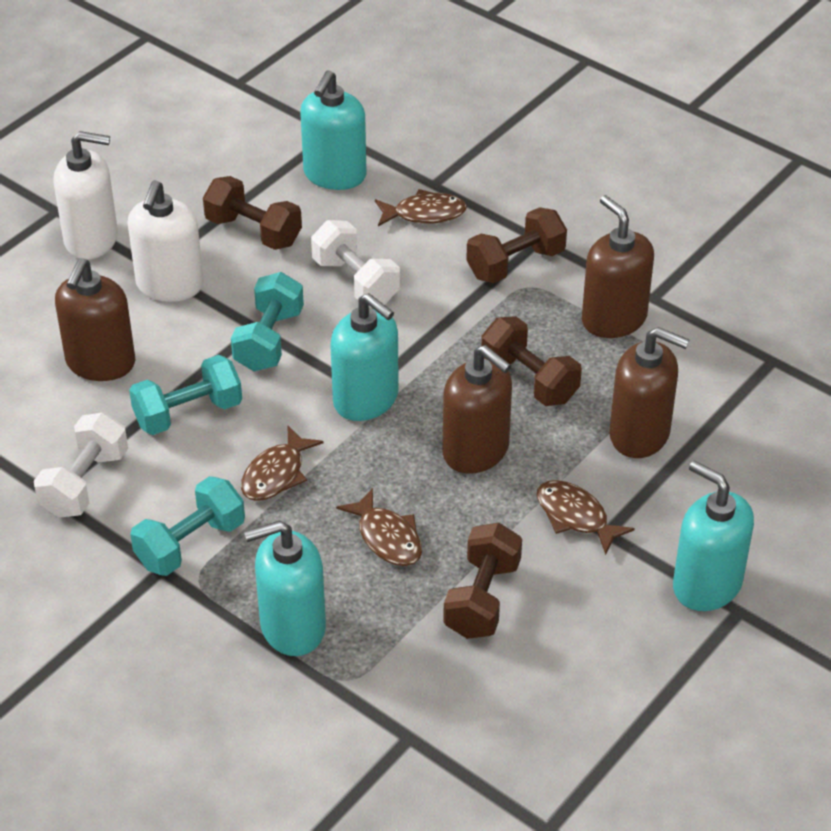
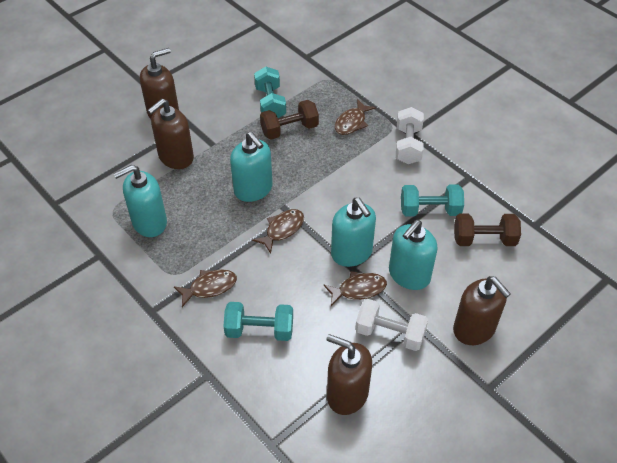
brown dumbbell: 4 -> 2
white soap dispenser: 2 -> 0

